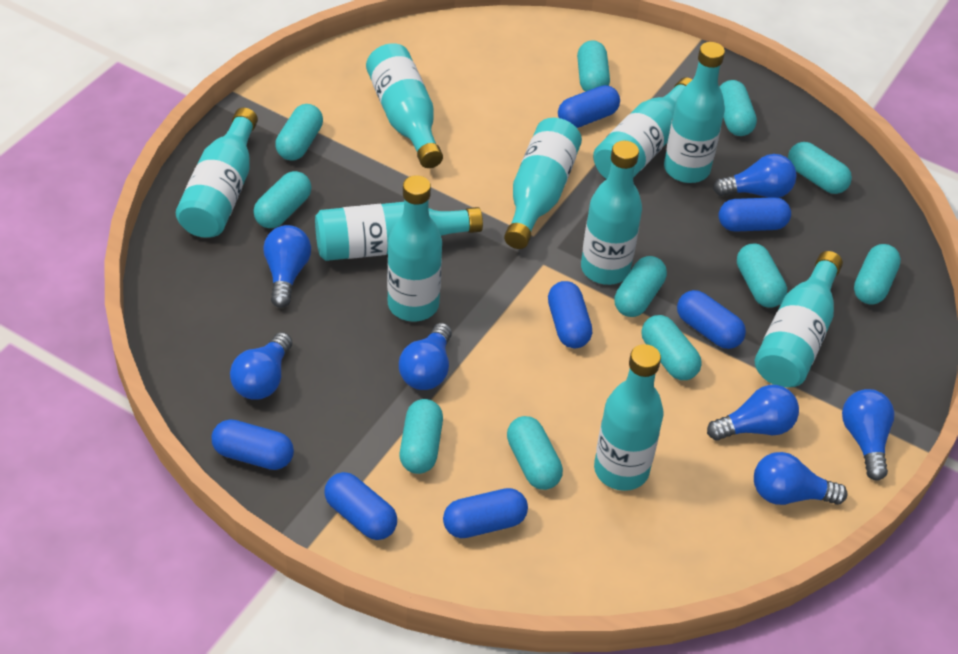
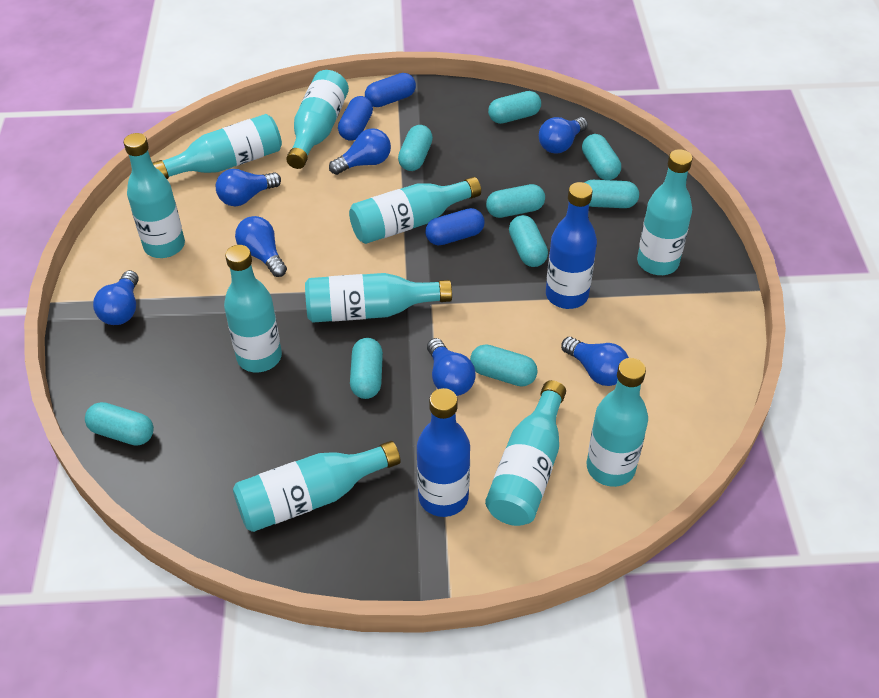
blue bottle: 0 -> 2
blue capsule: 7 -> 3
turquoise capsule: 11 -> 9

